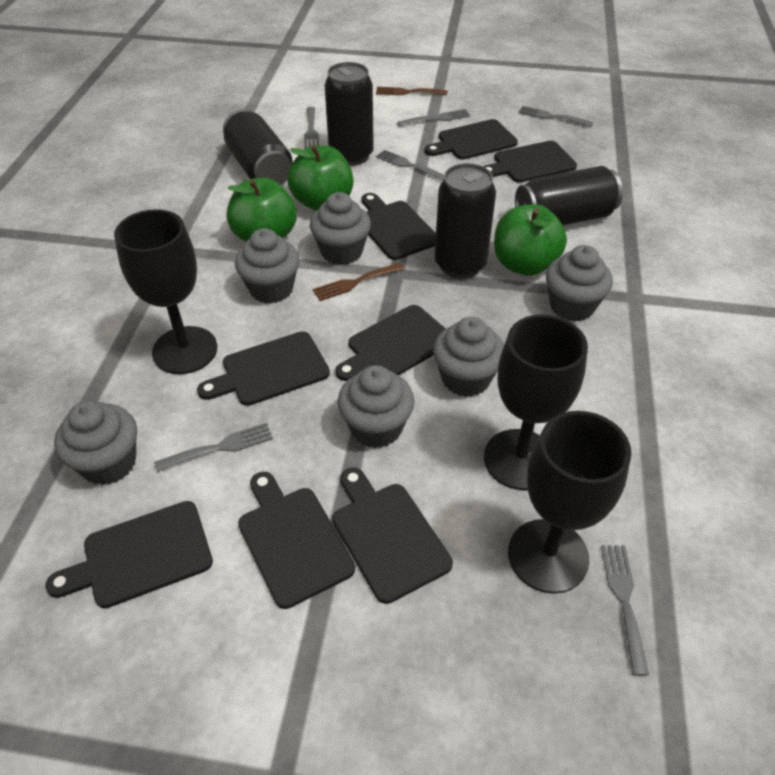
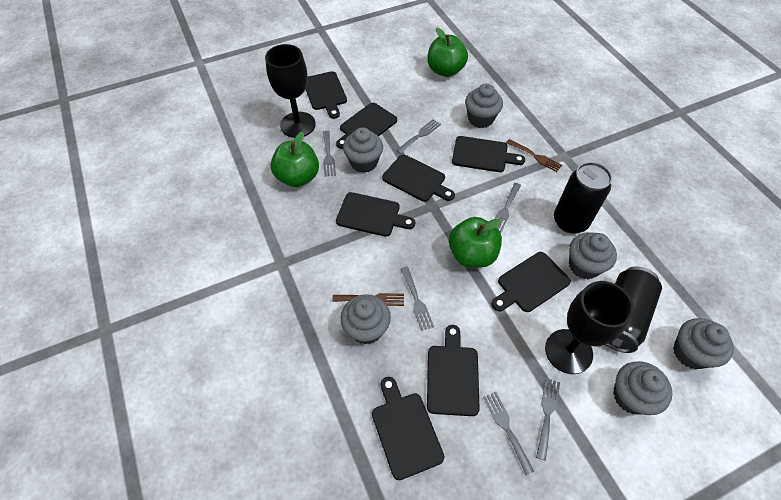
black can: 4 -> 2
black goblet: 3 -> 2

